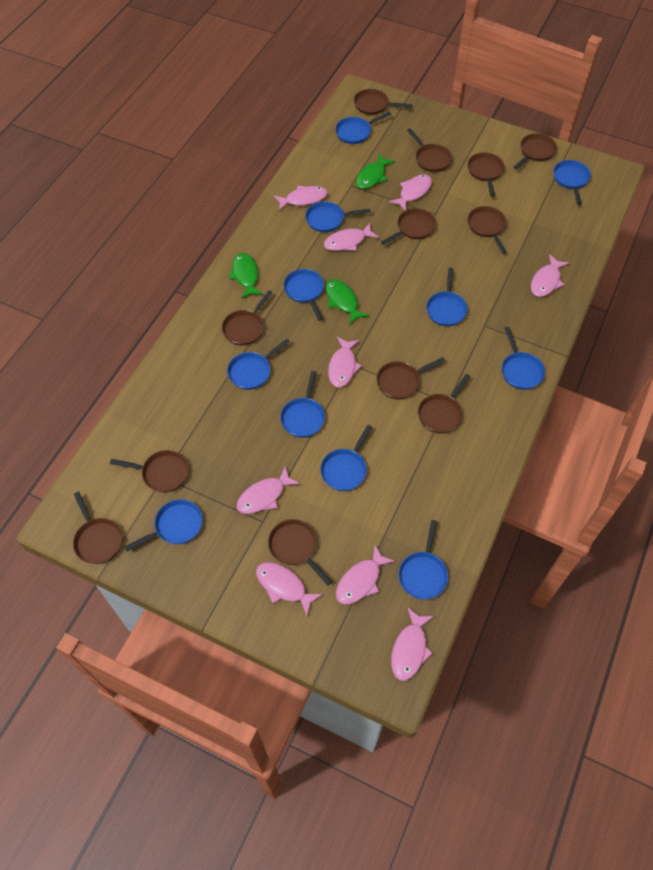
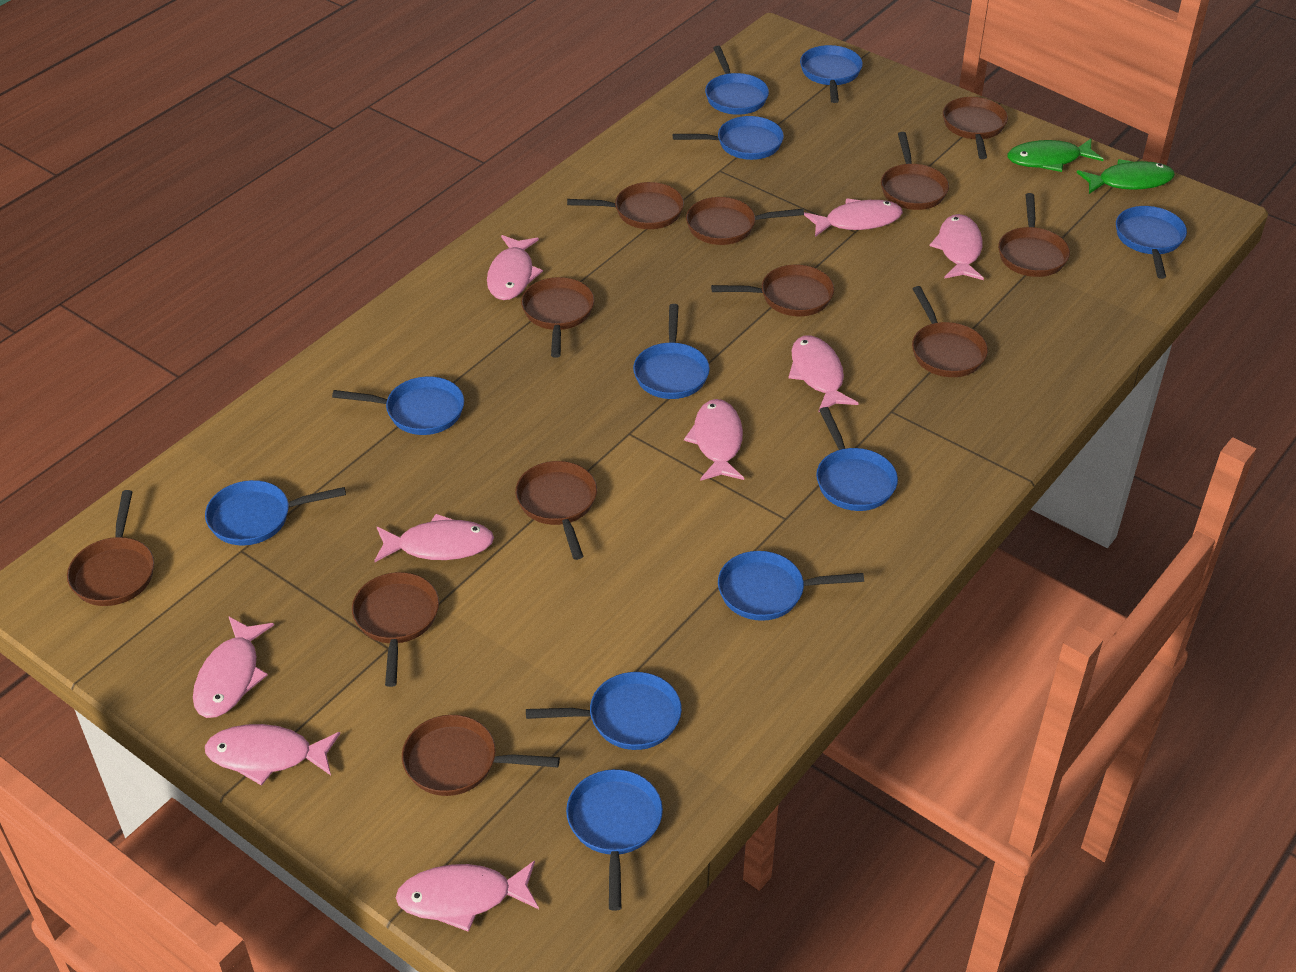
green fish: 3 -> 2

